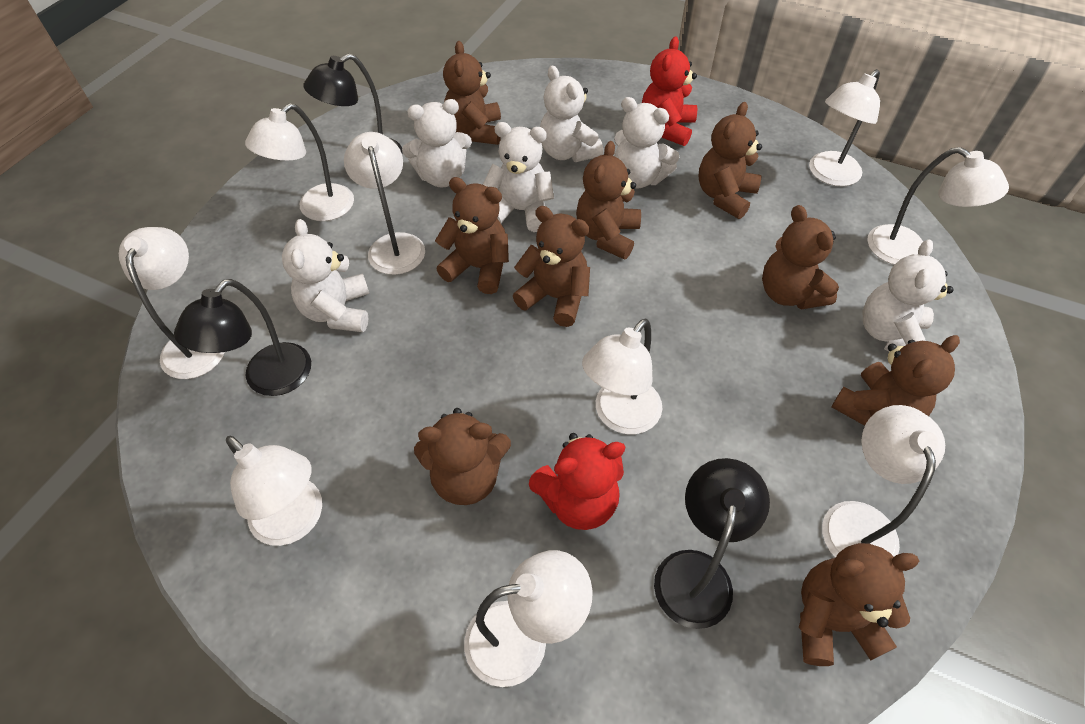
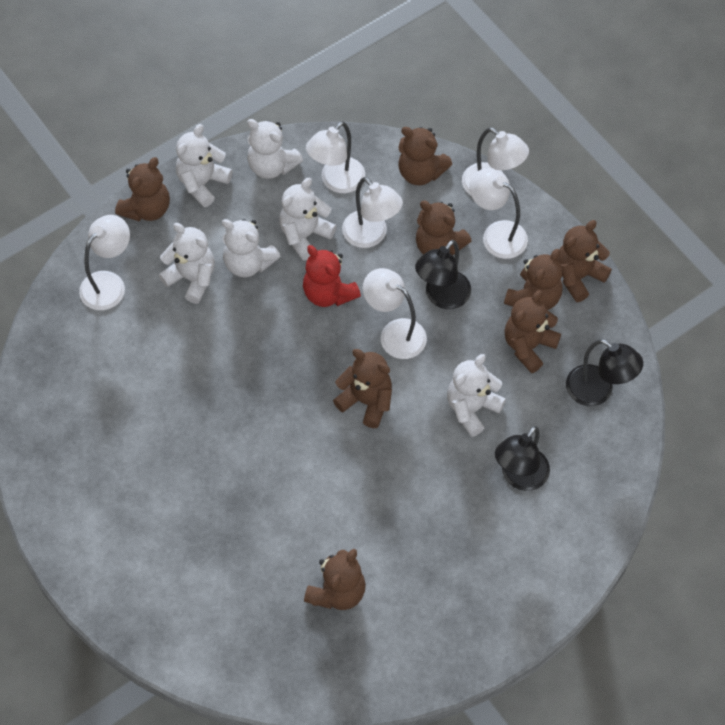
brown teddy bear: 9 -> 8
red teddy bear: 2 -> 1
white lamp: 9 -> 6

